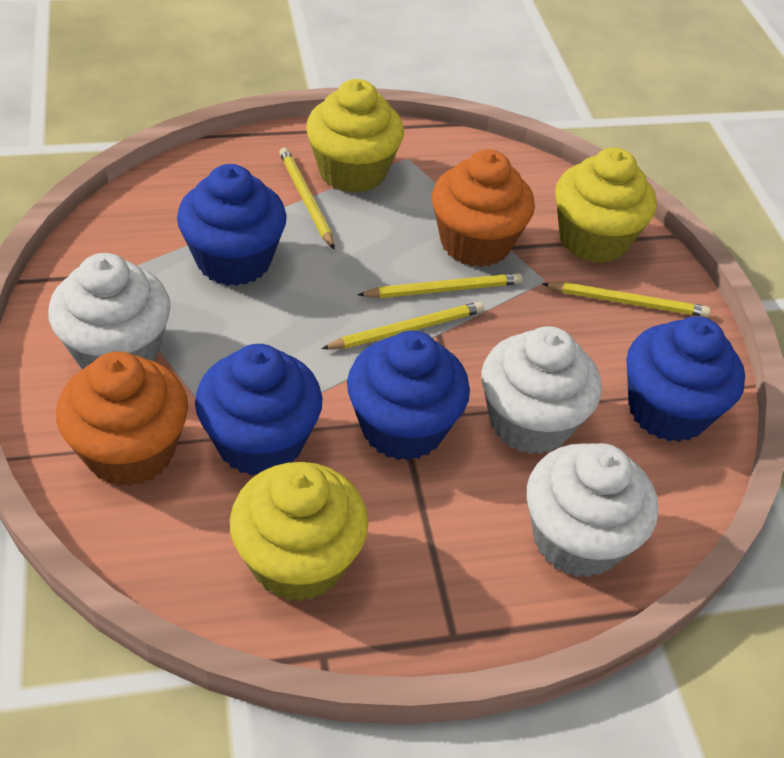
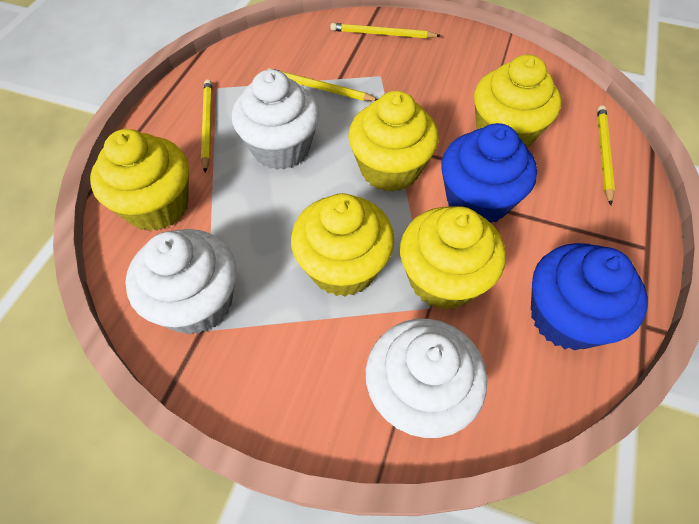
blue cupcake: 4 -> 2
orange cupcake: 2 -> 0
yellow cupcake: 3 -> 5

